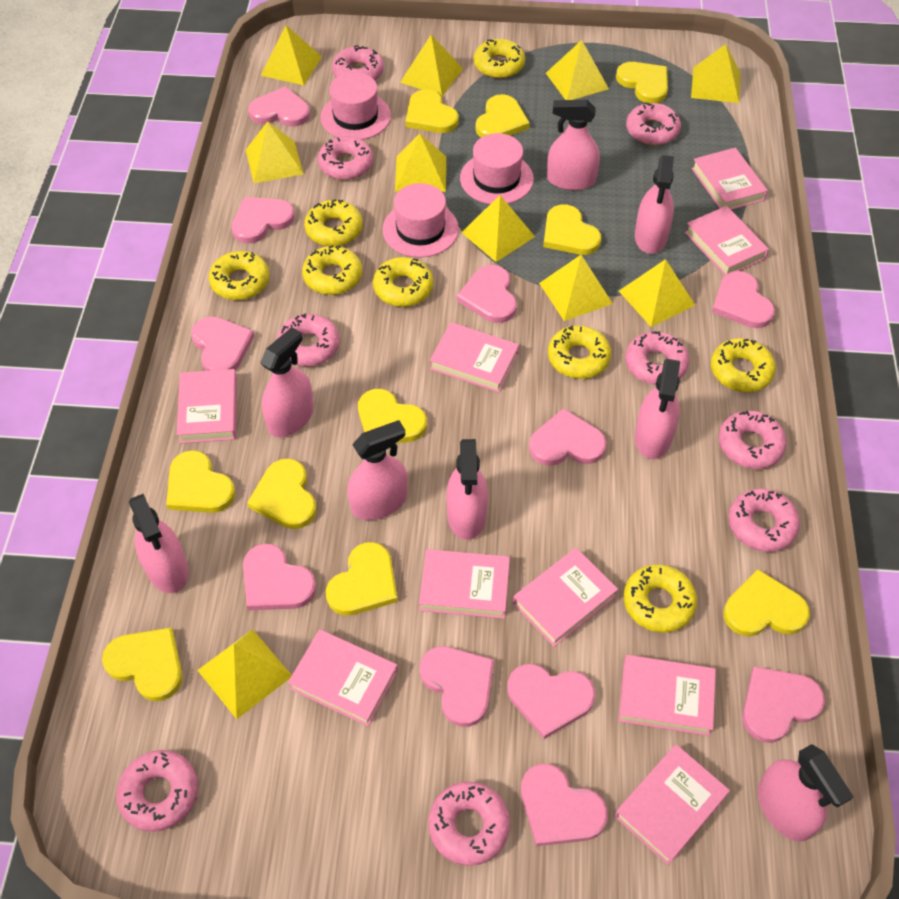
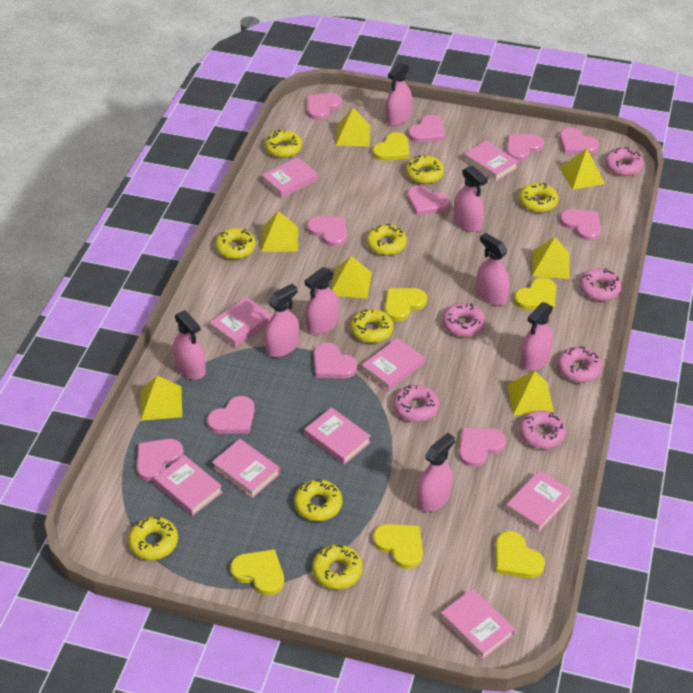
pink donut: 9 -> 6
pink hat: 3 -> 0
yellow donut: 8 -> 9
yellow heart: 10 -> 6
yellow pyramid: 10 -> 7

